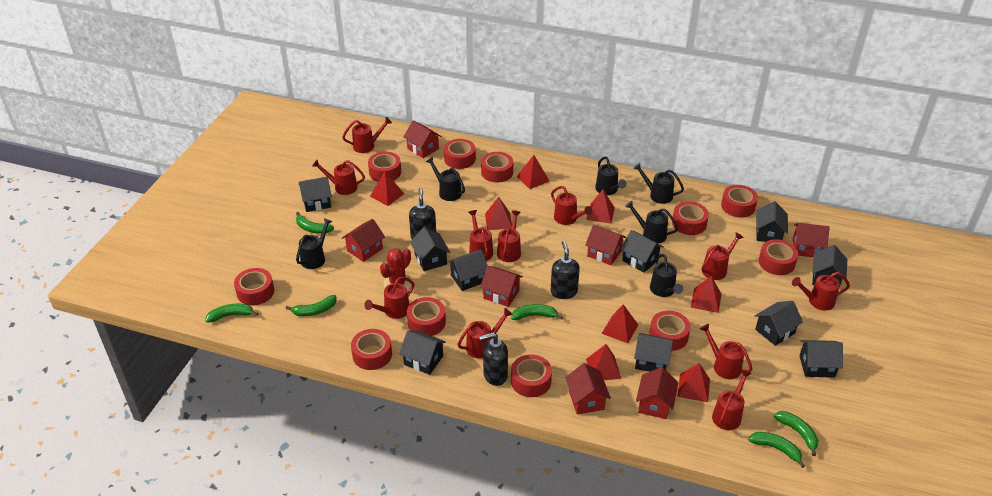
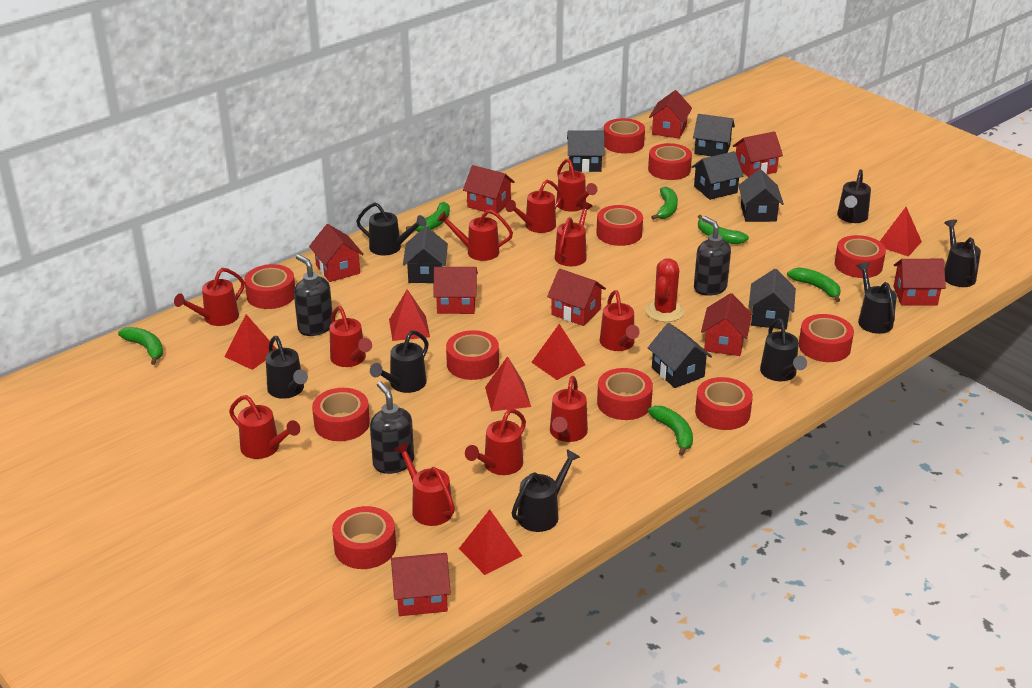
black house: 10 -> 7
black watering can: 6 -> 8
red house: 7 -> 9
red pyramid: 8 -> 6

